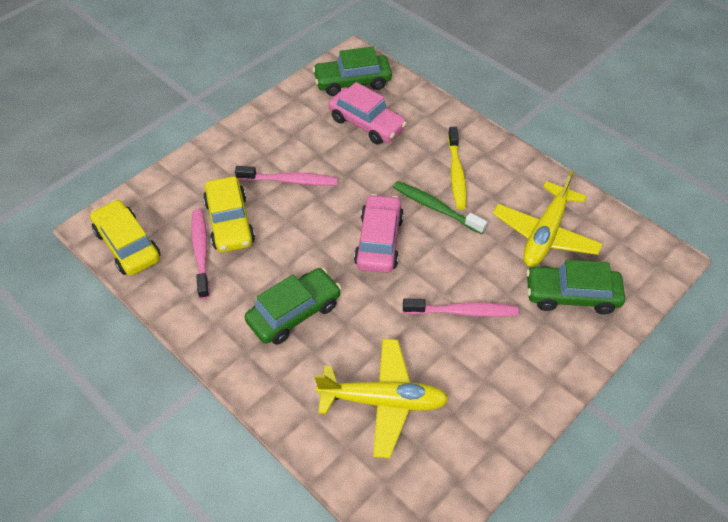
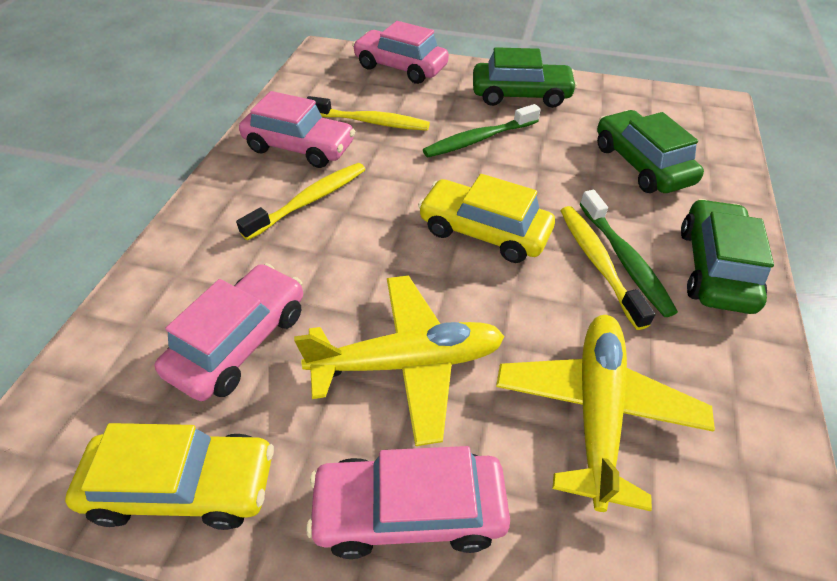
green toothbrush: 1 -> 2
pink car: 2 -> 4
pink toothbrush: 3 -> 0
yellow toothbrush: 1 -> 3

